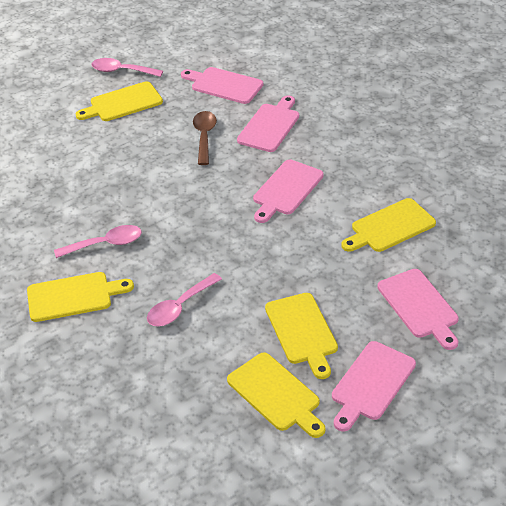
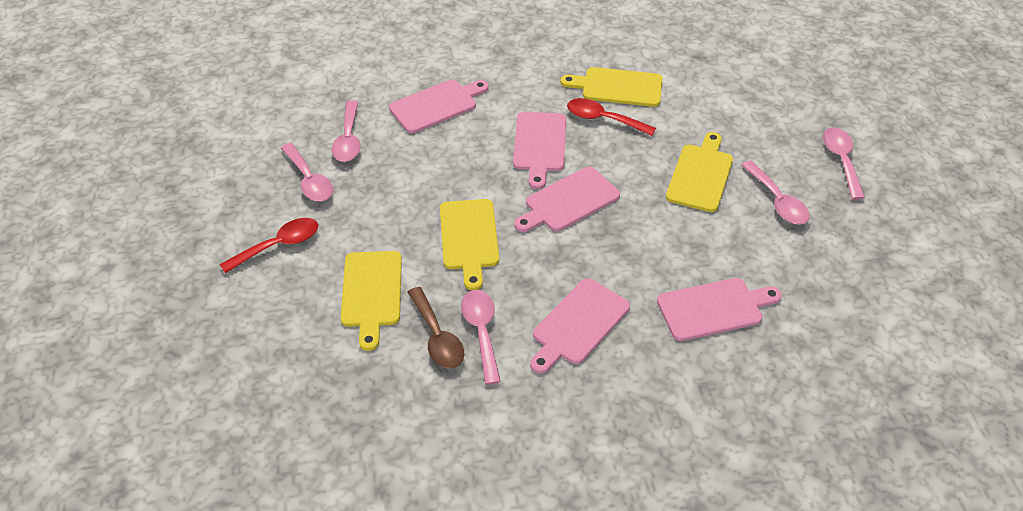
pink spoon: 3 -> 5
red spoon: 0 -> 2
yellow cutting board: 5 -> 4

